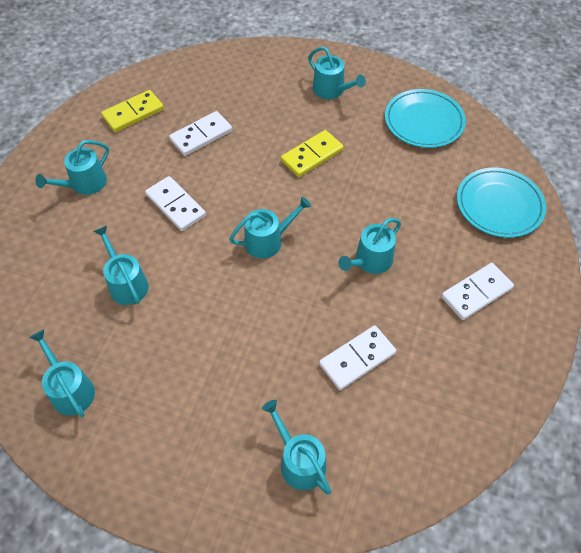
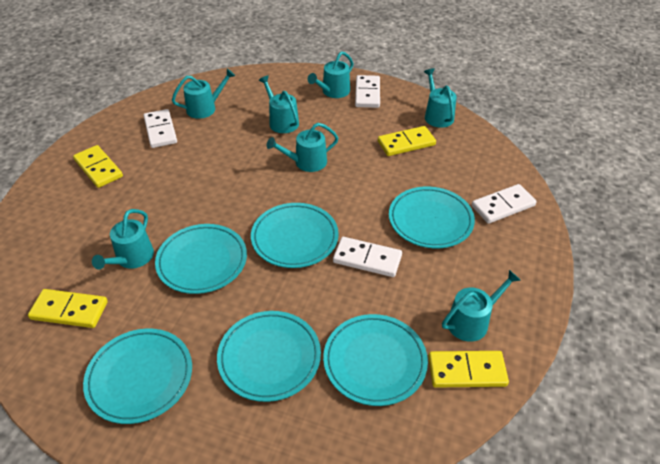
turquoise plate: 2 -> 6
yellow domino: 2 -> 4

